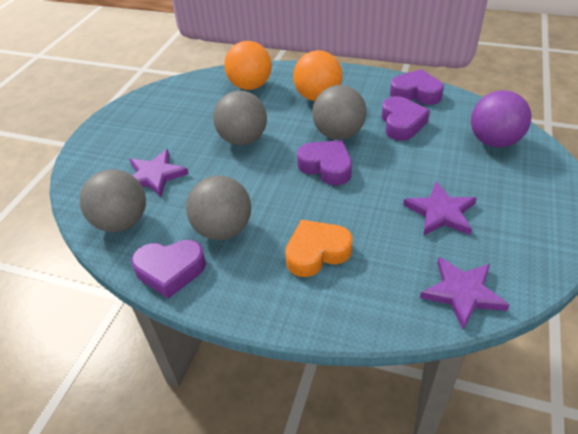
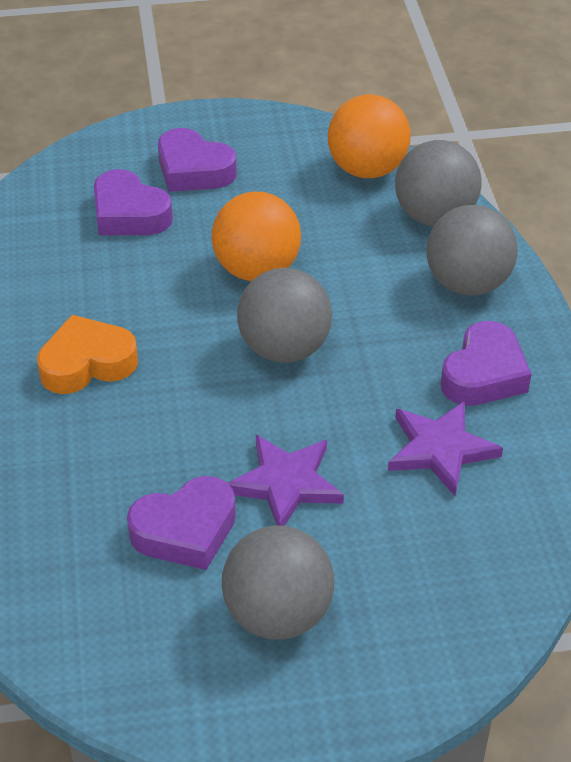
purple ball: 1 -> 0
purple star: 3 -> 2

